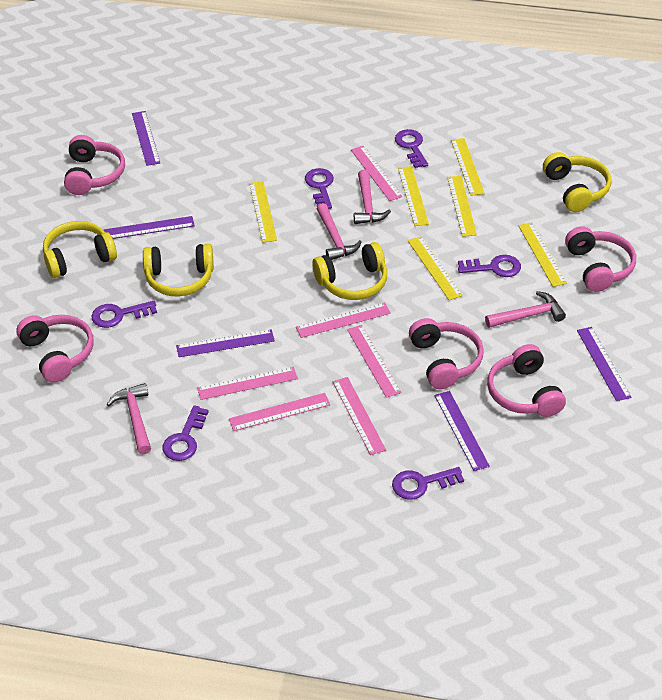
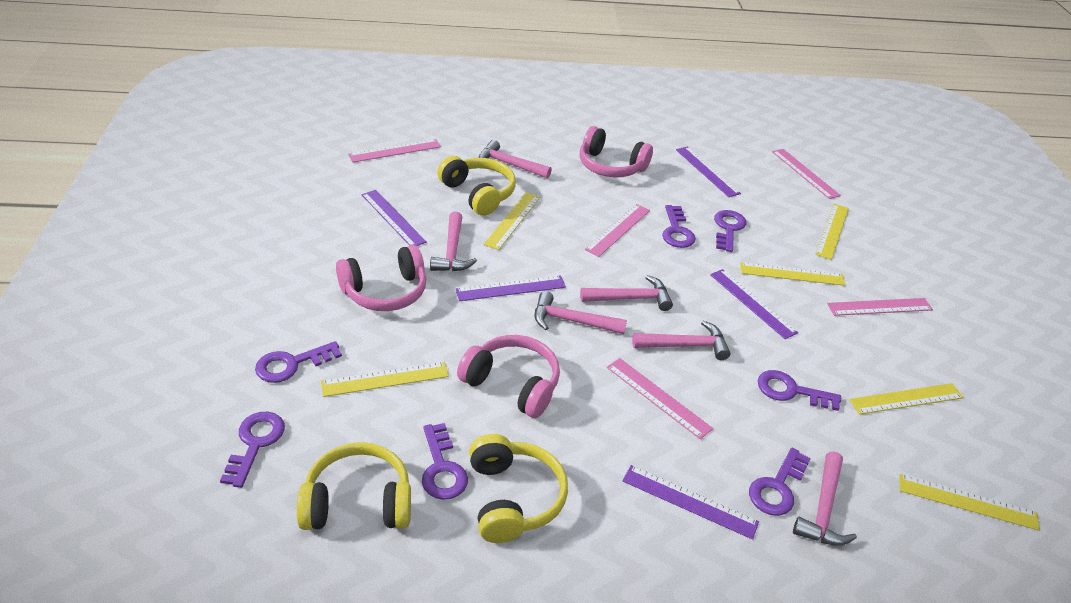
pink hammer: 4 -> 6
pink headphones: 5 -> 3
pink ruler: 6 -> 5
purple key: 6 -> 7
yellow headphones: 4 -> 3

